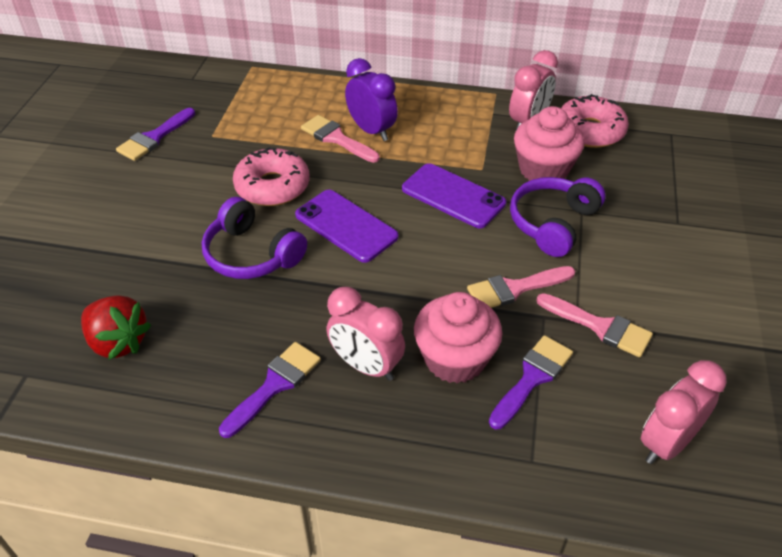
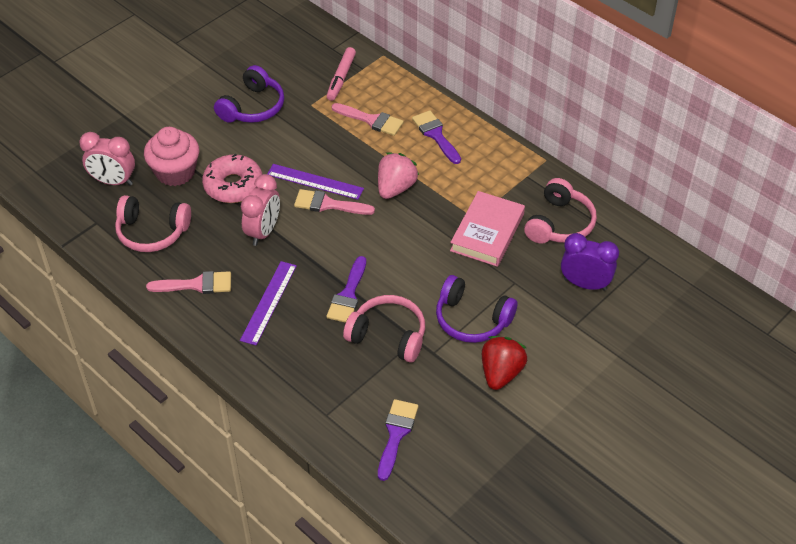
pink book: 0 -> 1
pink clock: 3 -> 2
pink cupcake: 2 -> 1
pink donut: 2 -> 1
pink headphones: 0 -> 3
pink marker: 0 -> 1
pink strawberry: 0 -> 1
purple phone: 2 -> 0
purple ruler: 0 -> 2

